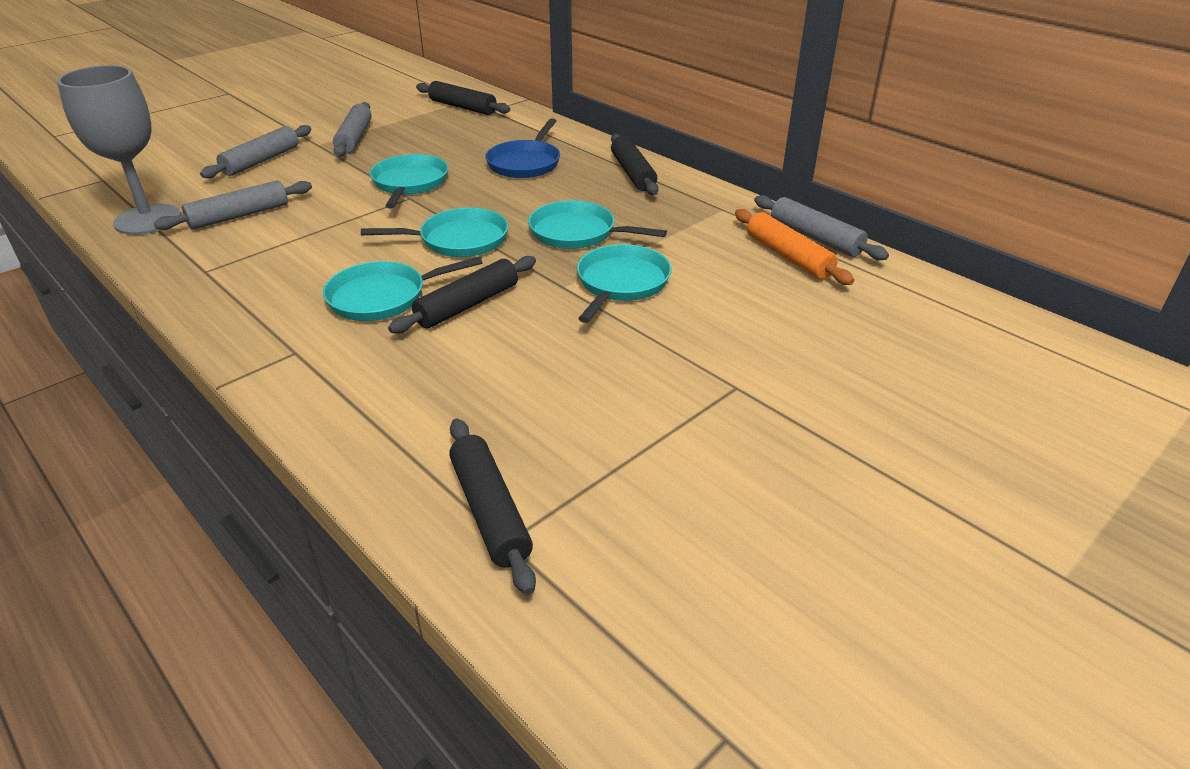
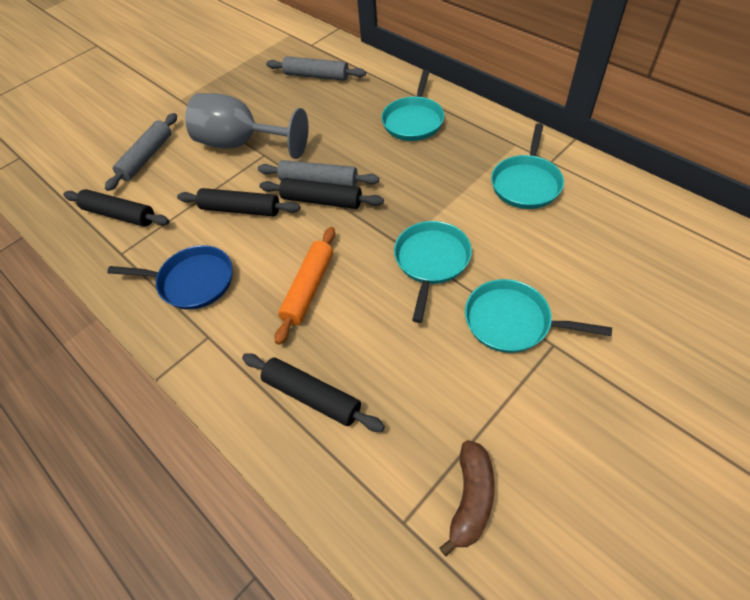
brown banana: 0 -> 1
grey rolling pin: 4 -> 3
turquoise pan: 5 -> 4

